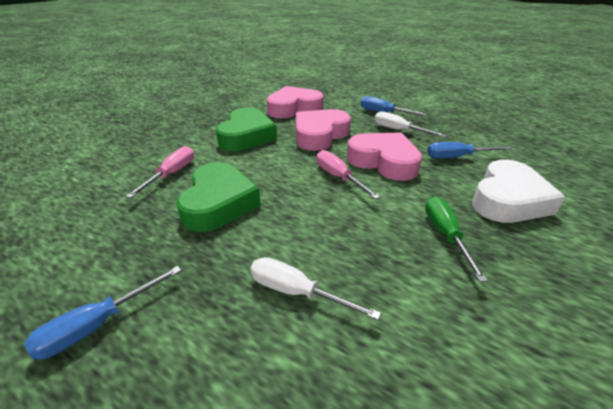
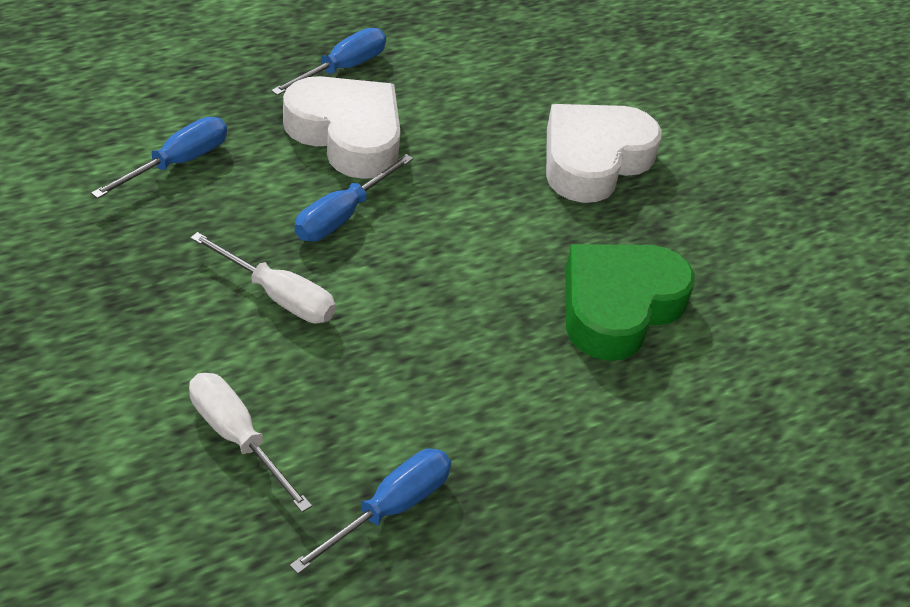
blue screwdriver: 3 -> 4
green heart: 2 -> 1
green screwdriver: 1 -> 0
pink heart: 3 -> 0
pink screwdriver: 2 -> 0
white heart: 1 -> 2

